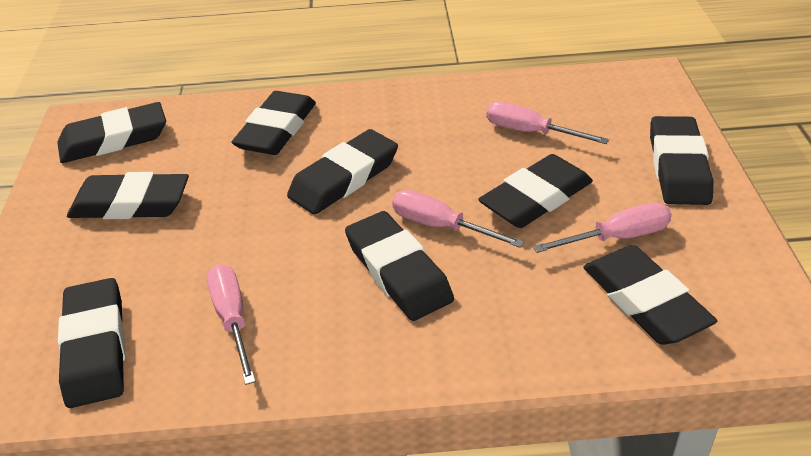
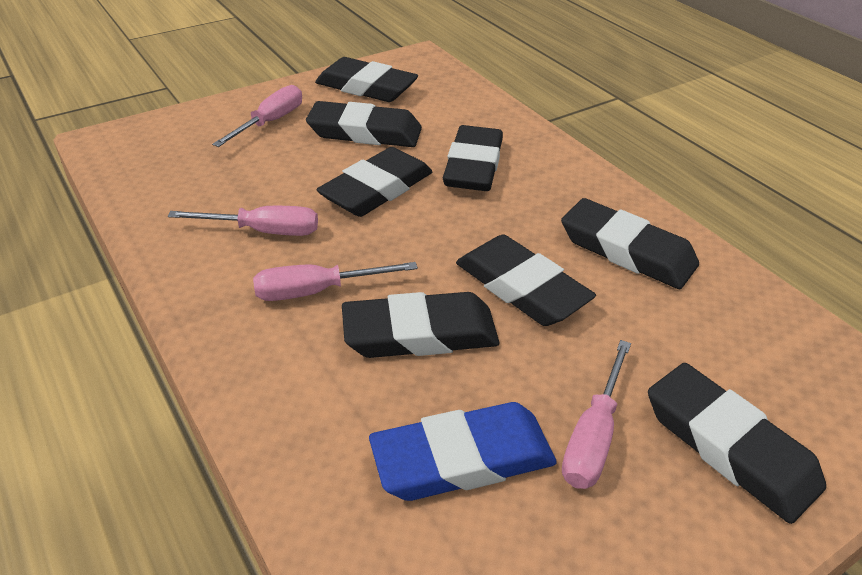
black eraser: 9 -> 8
blue eraser: 0 -> 1

